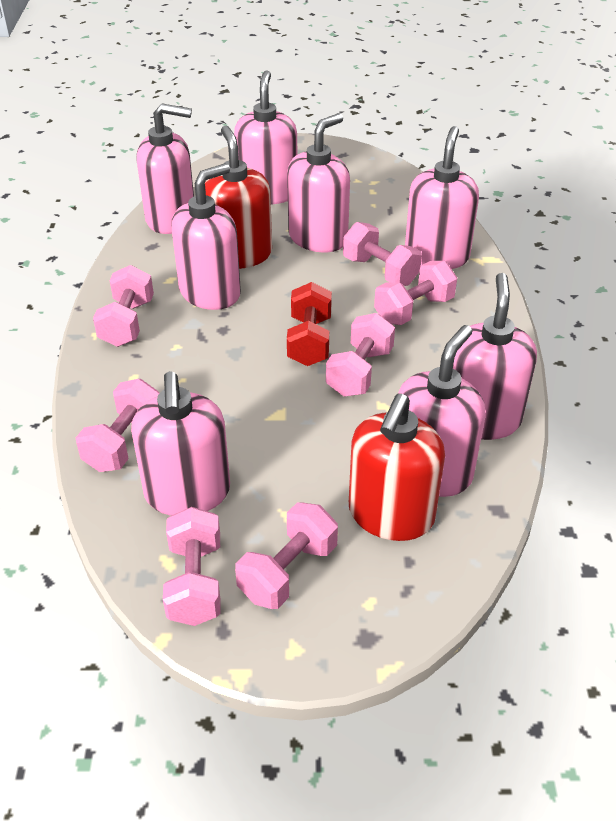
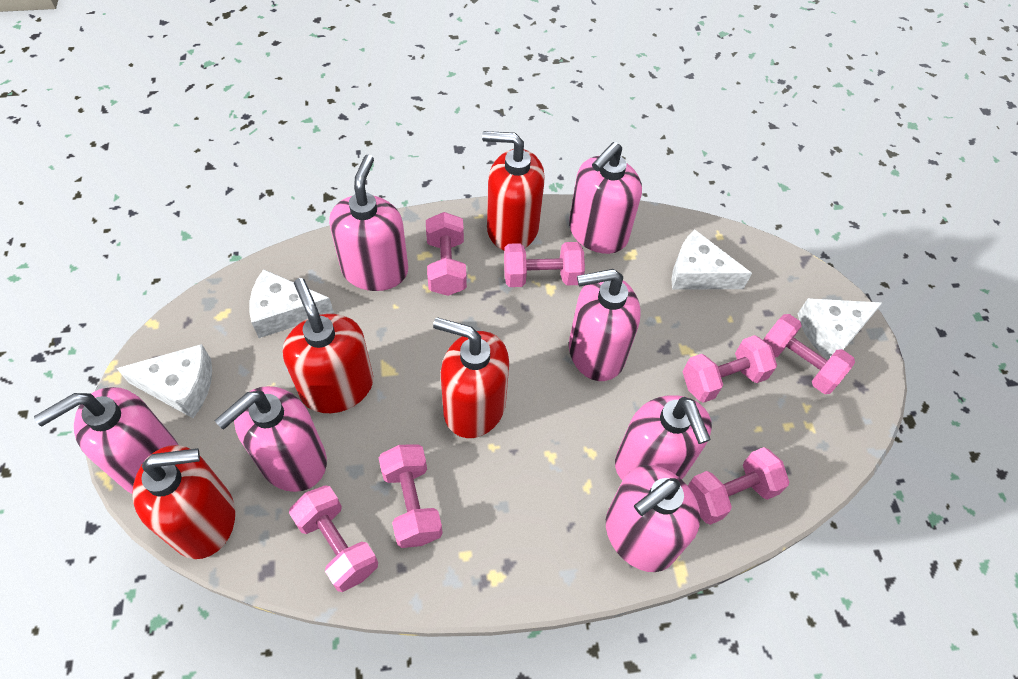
pink soap dispenser: 8 -> 7
red dumbbell: 1 -> 0
red soap dispenser: 2 -> 4
white cheese: 0 -> 4

